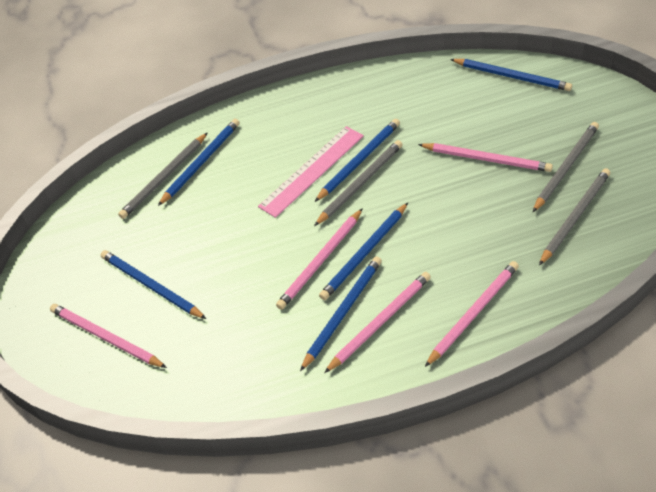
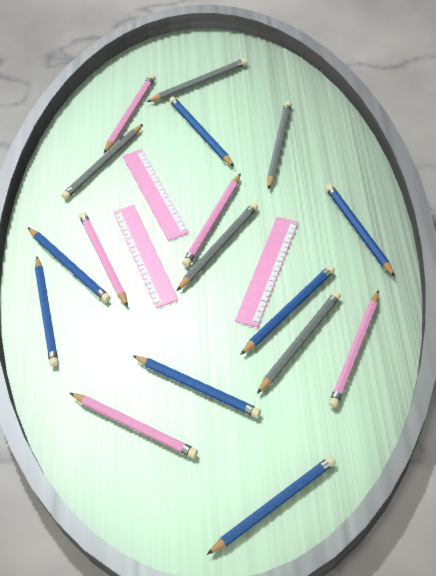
blue pencil: 6 -> 7
grey pencil: 4 -> 5
pink ruler: 1 -> 3

